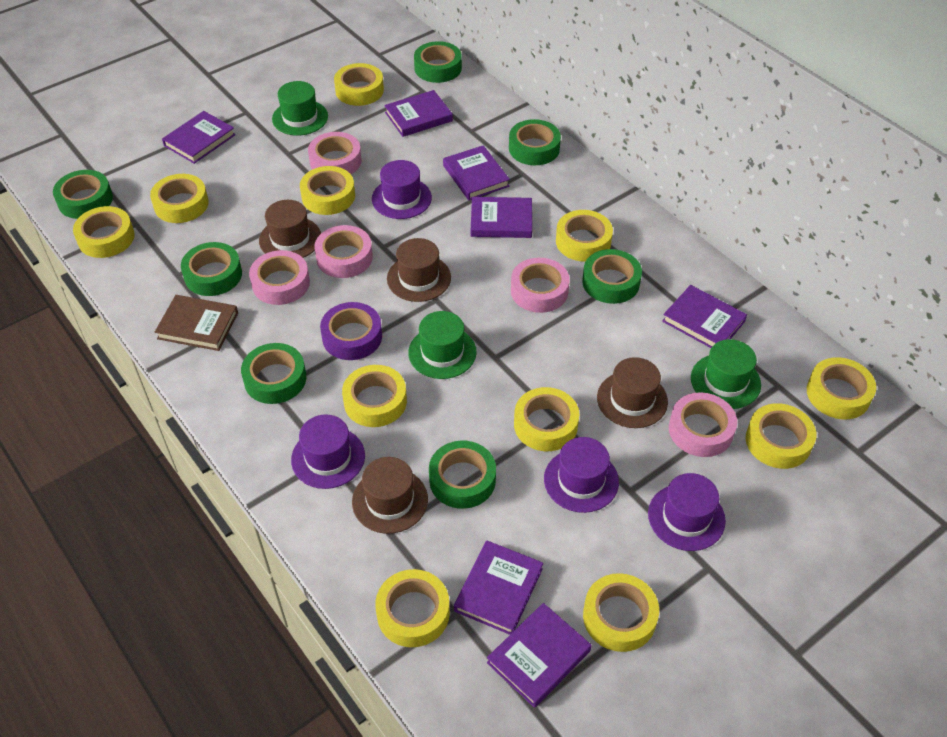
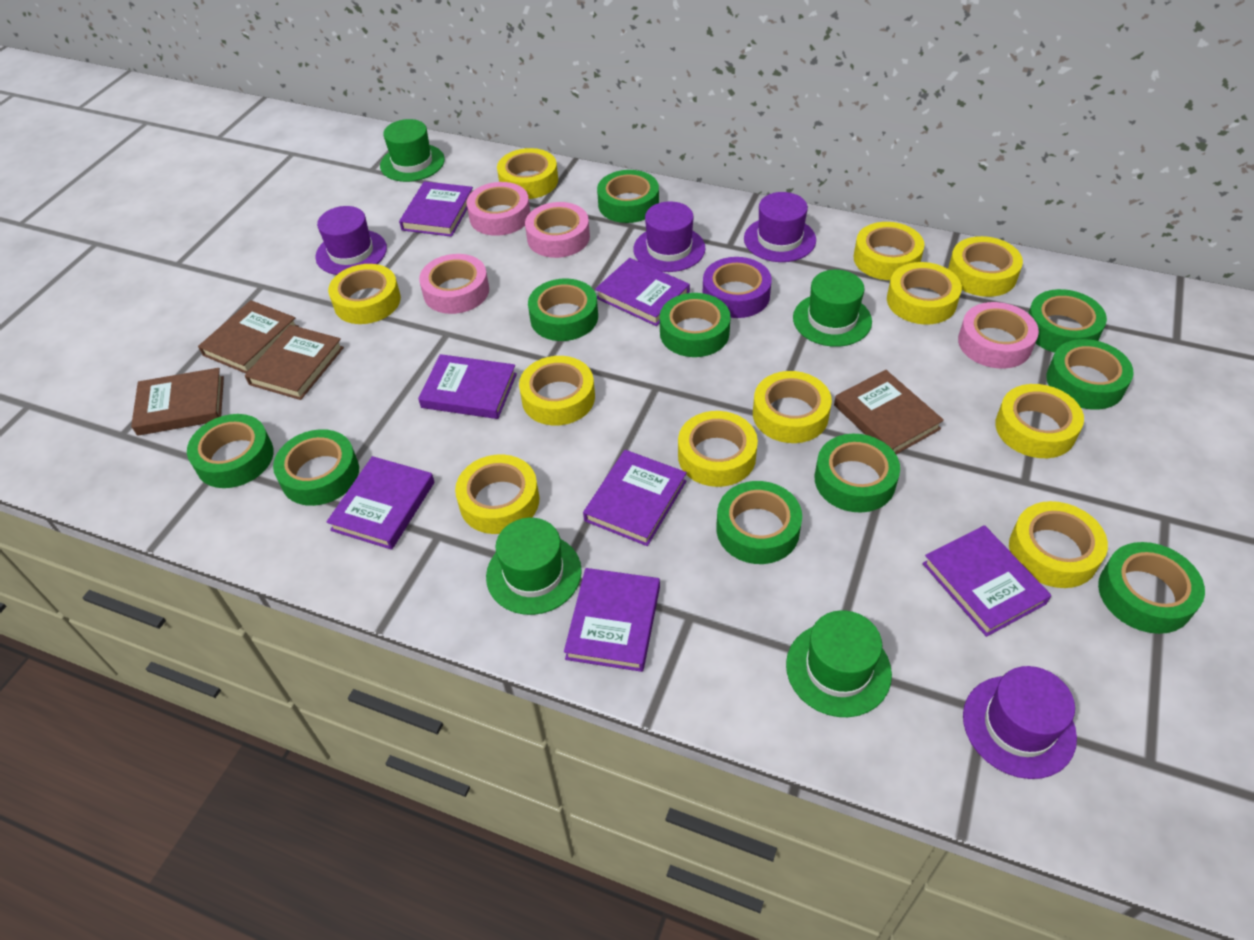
brown book: 1 -> 4
brown hat: 4 -> 0
green hat: 3 -> 4
green tape: 7 -> 10
pink tape: 5 -> 4

